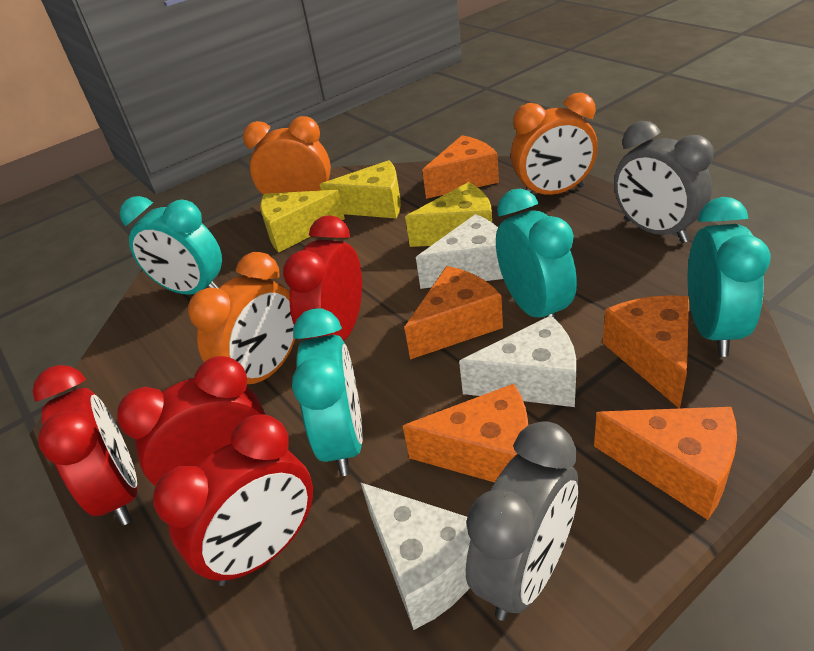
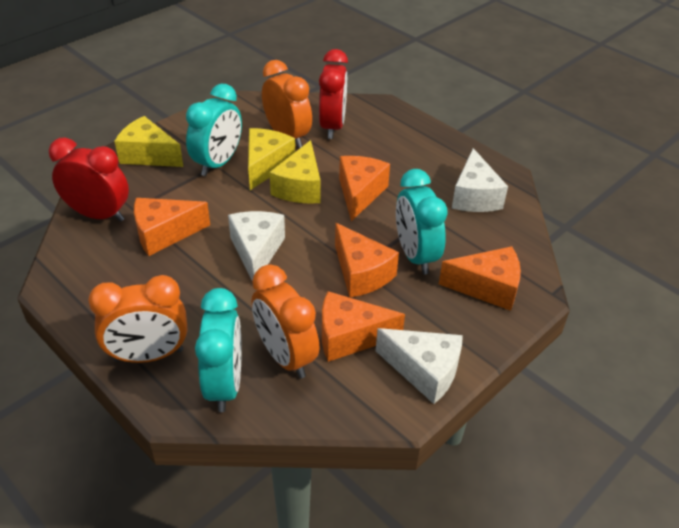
grey clock: 2 -> 0
red clock: 4 -> 2
turquoise clock: 4 -> 3

